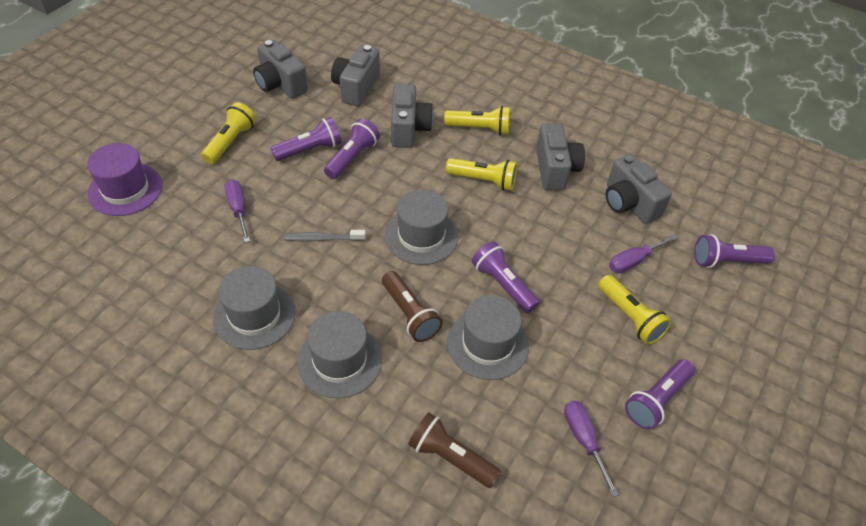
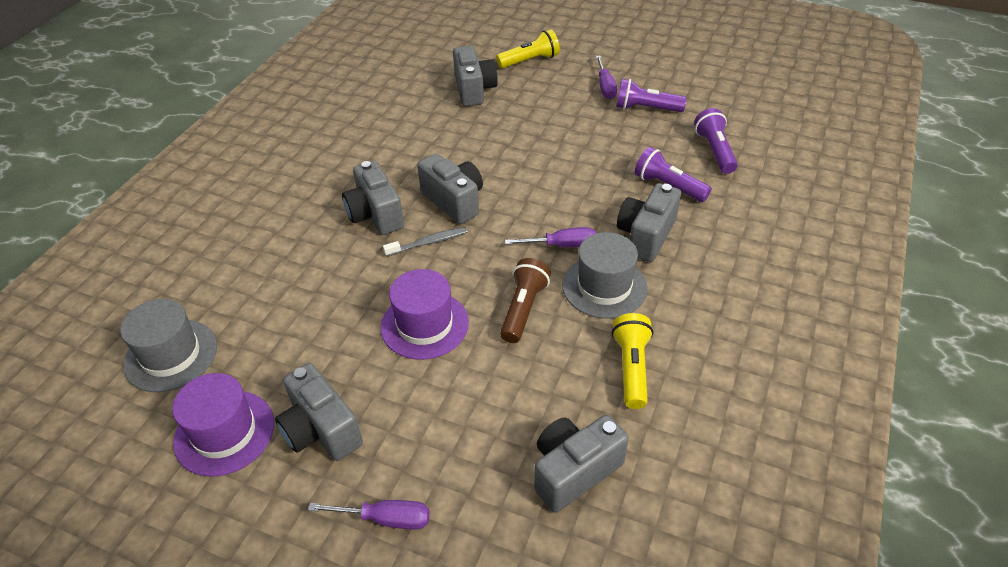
brown flashlight: 2 -> 1
grey camera: 5 -> 6
grey hat: 4 -> 2
purple flashlight: 5 -> 3
purple hat: 1 -> 2
yellow flashlight: 4 -> 2

